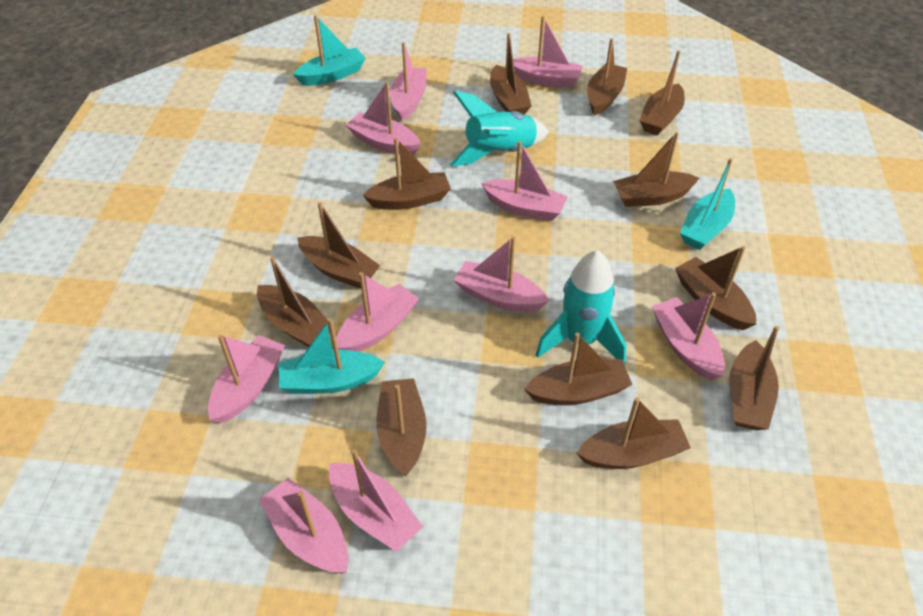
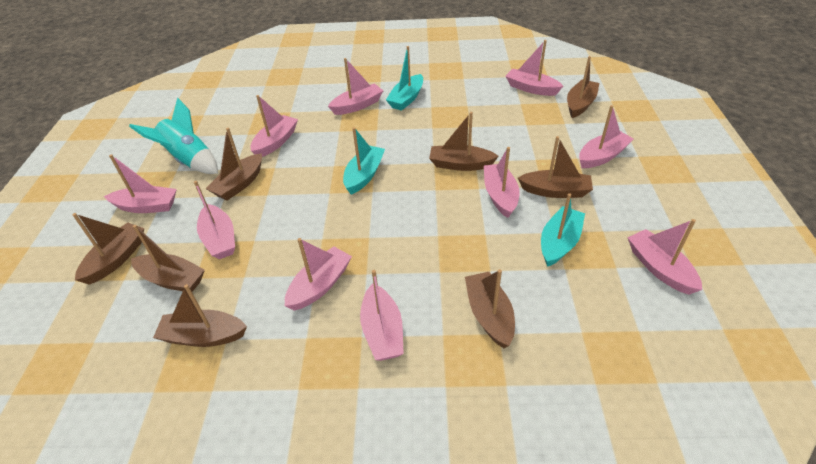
brown boat: 12 -> 8
turquoise rocket: 2 -> 1

